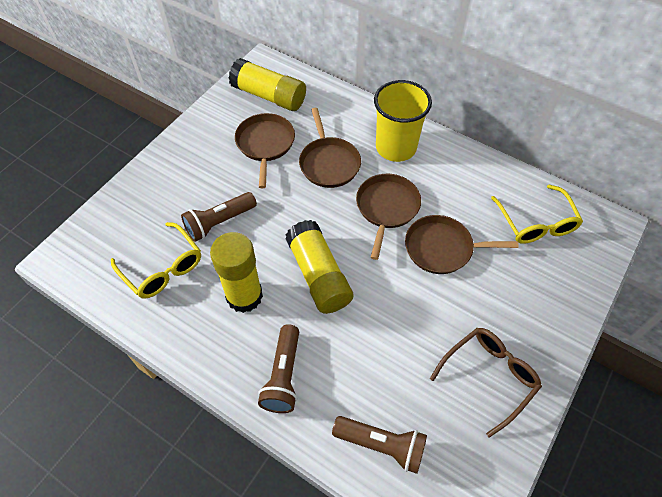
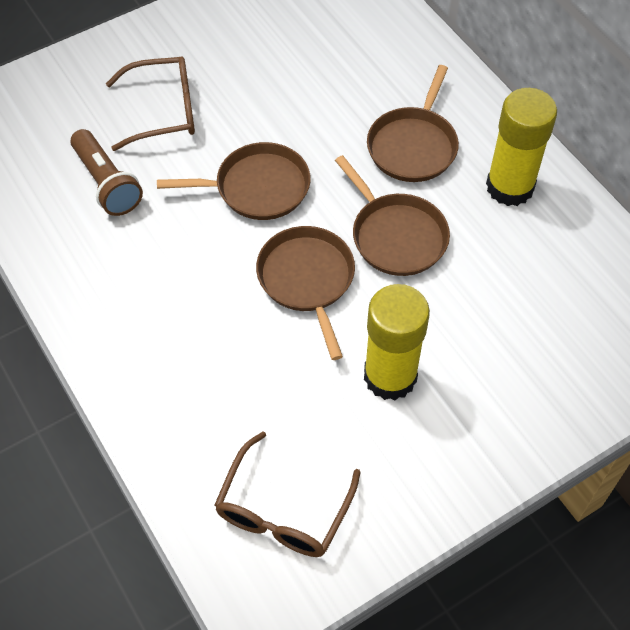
brown flashlight: 3 -> 1
brown glasses: 1 -> 2
yellow cup: 1 -> 0
yellow glasses: 2 -> 0
yellow glue stick: 3 -> 2

